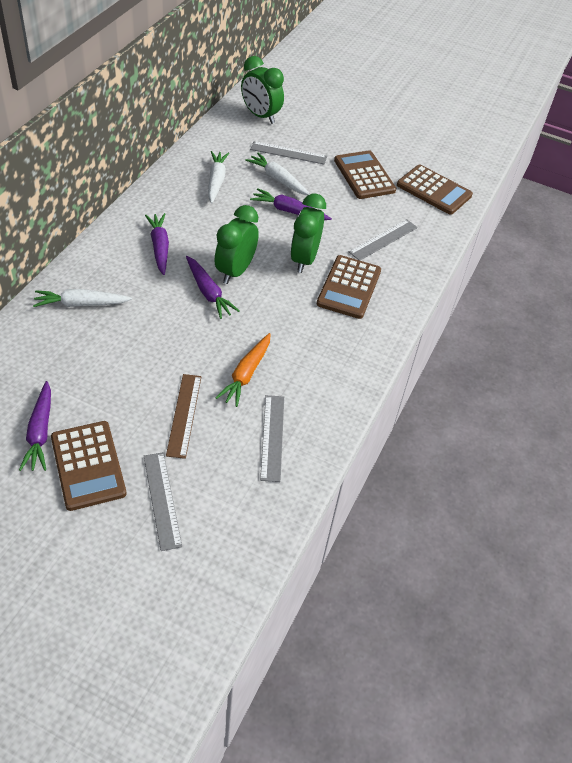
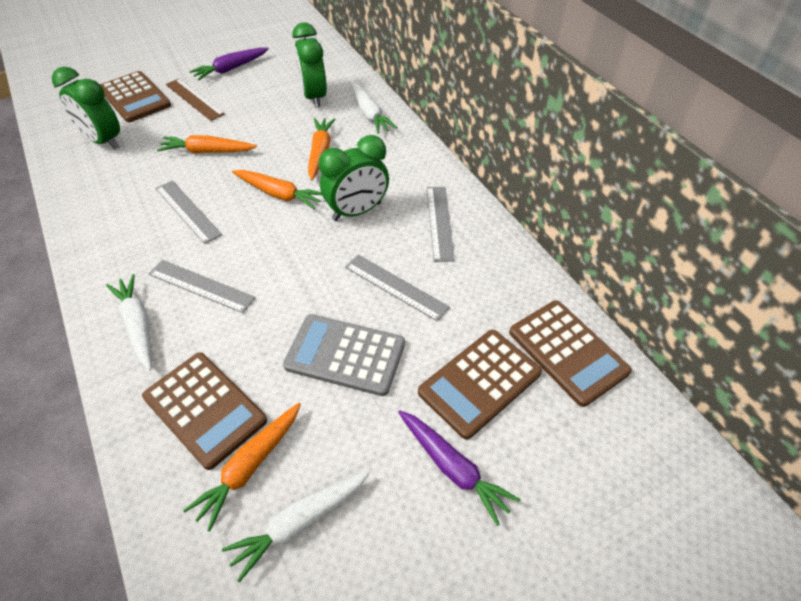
grey calculator: 0 -> 1
orange carrot: 1 -> 4
purple carrot: 4 -> 2

